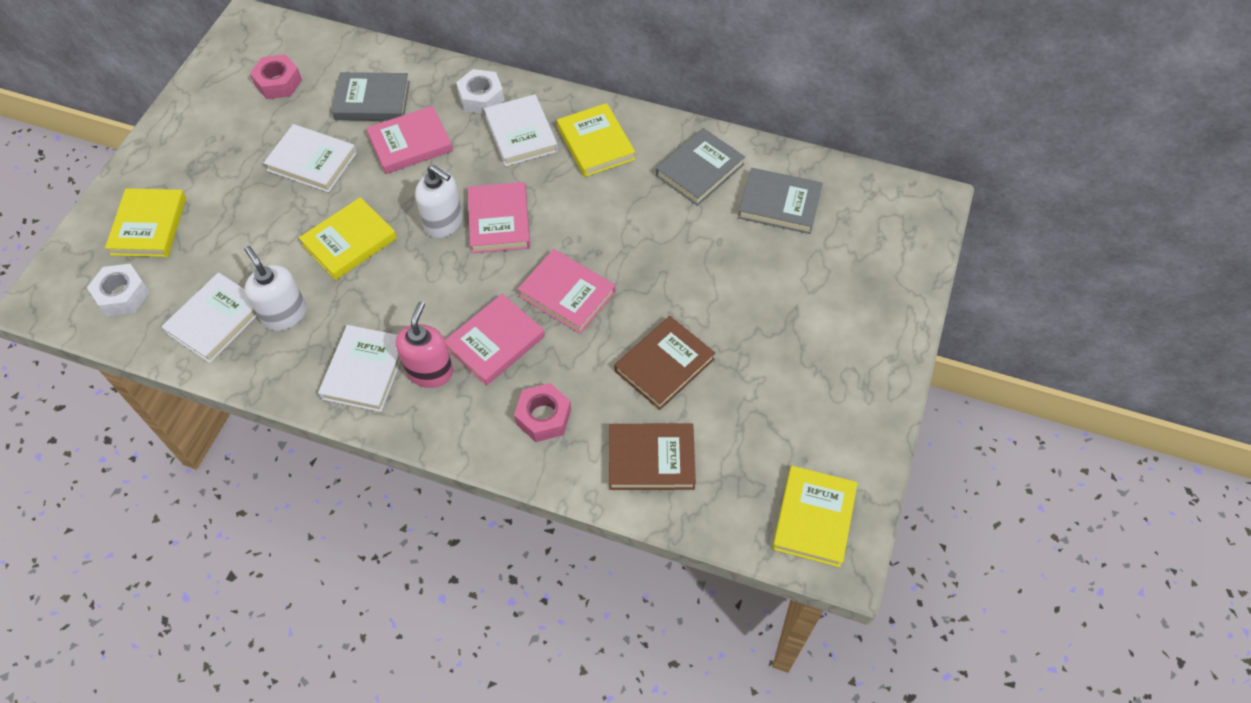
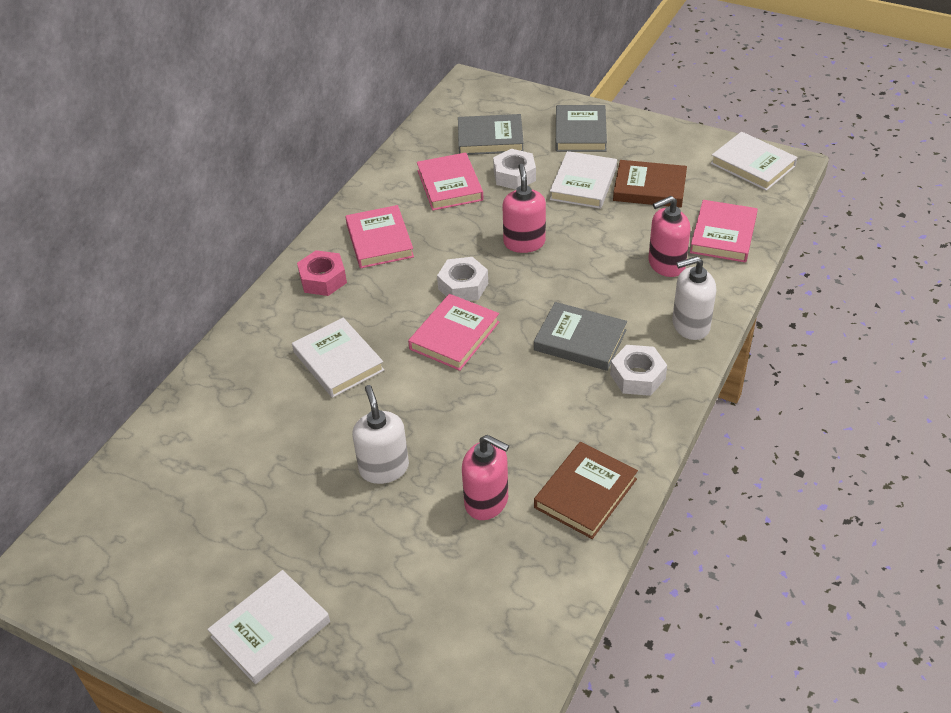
pink nut: 2 -> 1
pink soap dispenser: 1 -> 3
white nut: 2 -> 3
yellow book: 4 -> 0

